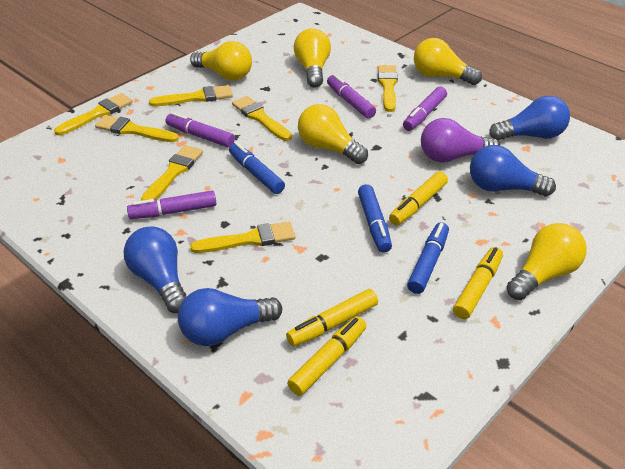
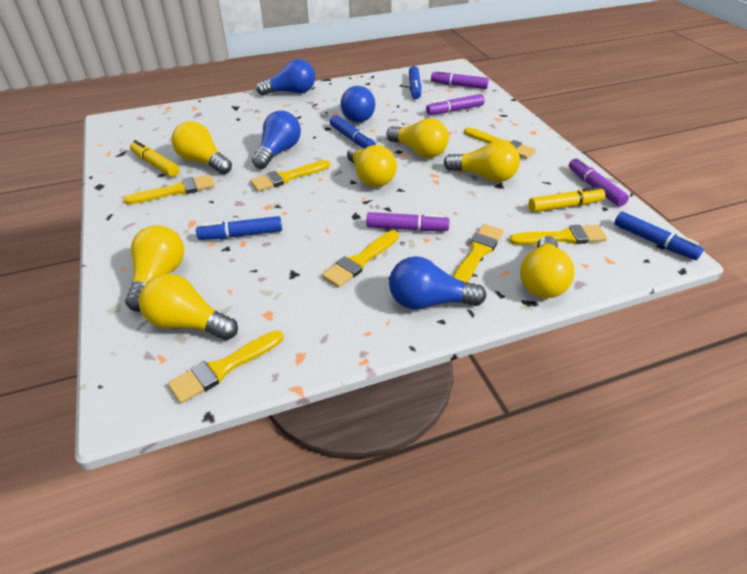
blue marker: 3 -> 4
purple light bulb: 1 -> 0
yellow light bulb: 5 -> 7
yellow marker: 4 -> 2

